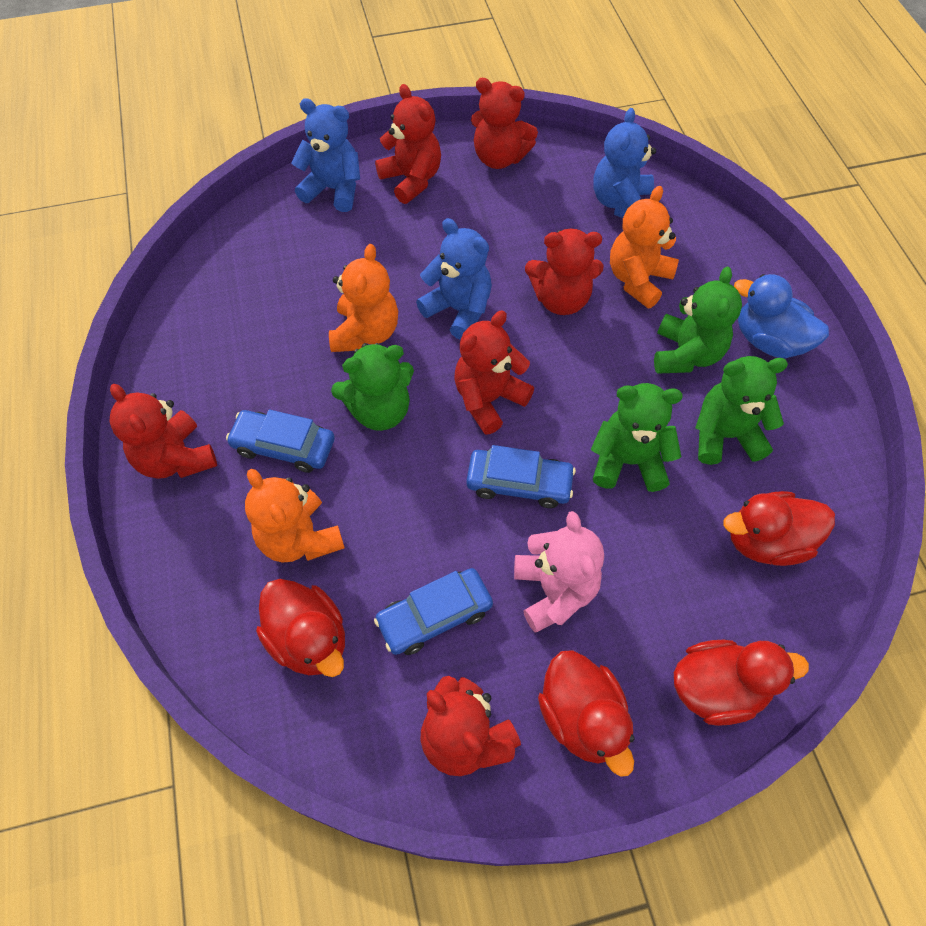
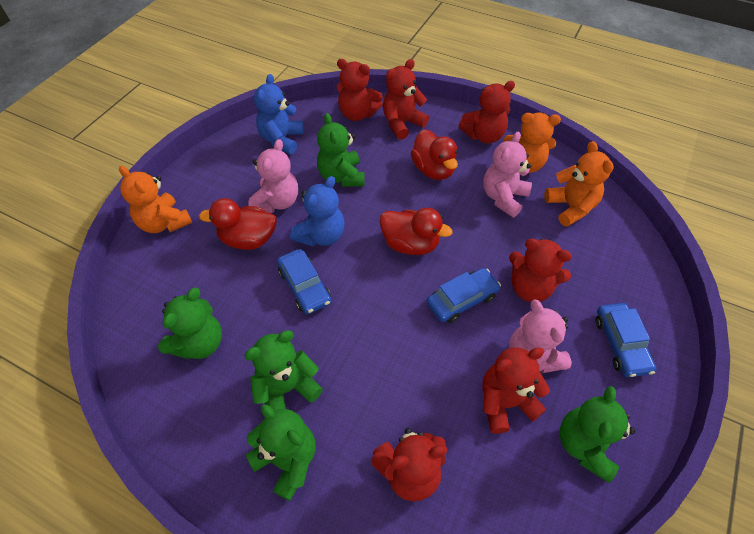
blue duck: 1 -> 0
blue teddy bear: 3 -> 2
green teddy bear: 4 -> 5
pink teddy bear: 1 -> 3
red duck: 4 -> 3

